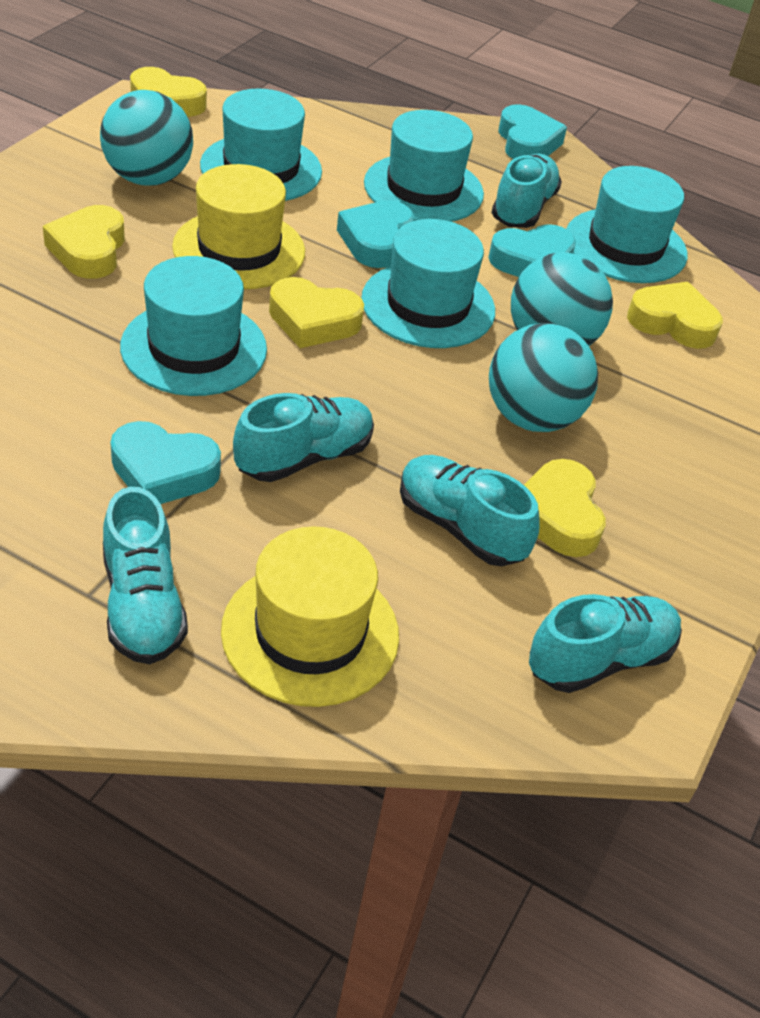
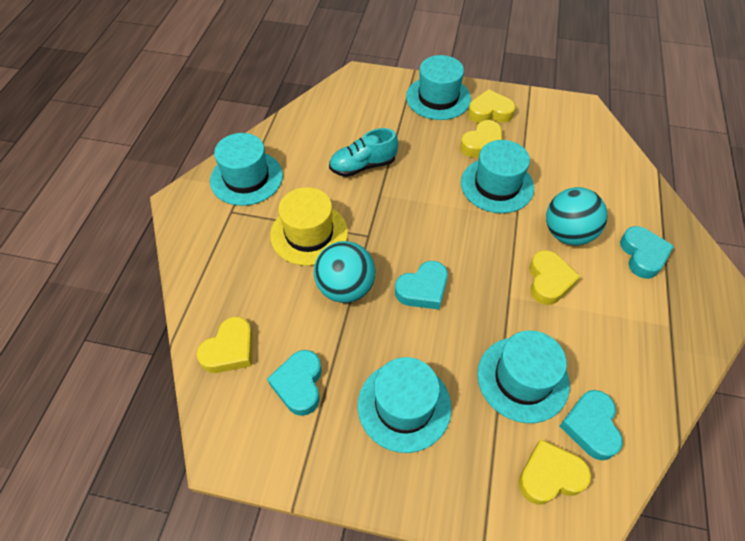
turquoise ball: 3 -> 2
turquoise shoe: 5 -> 1
yellow hat: 2 -> 1

